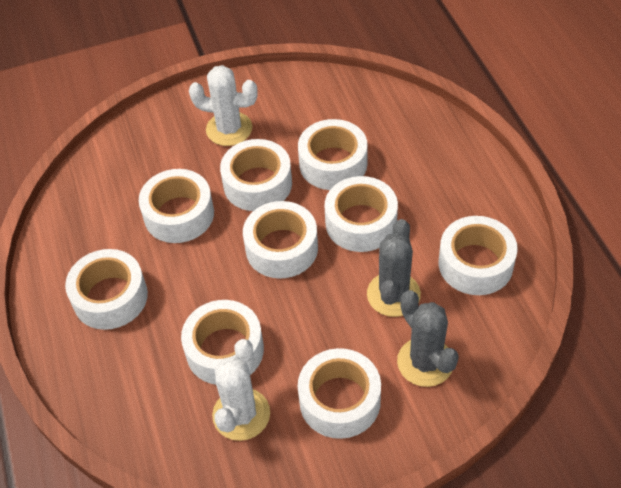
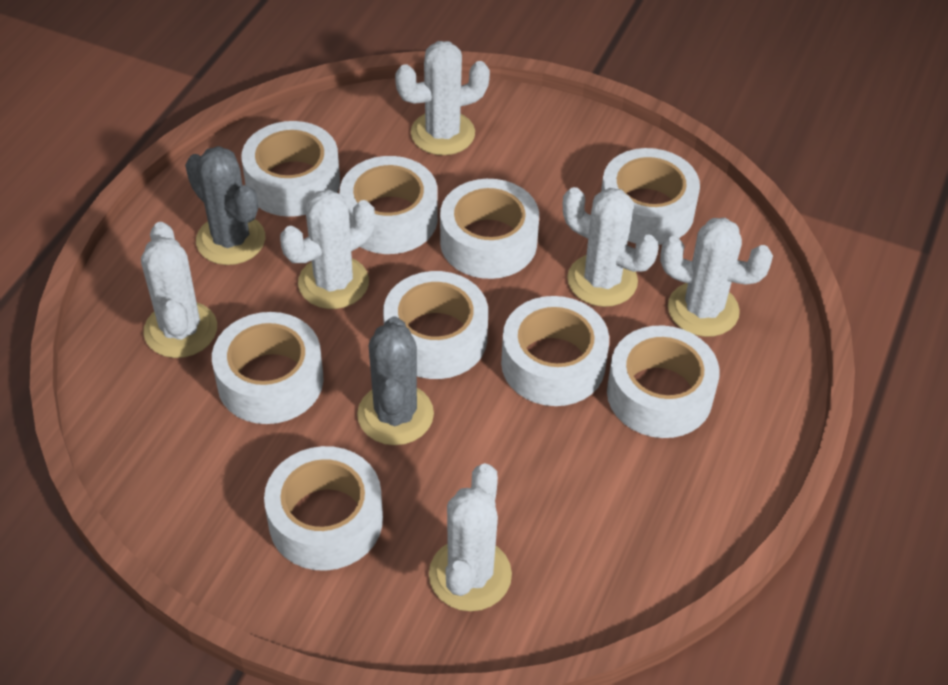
white cactus: 2 -> 6

